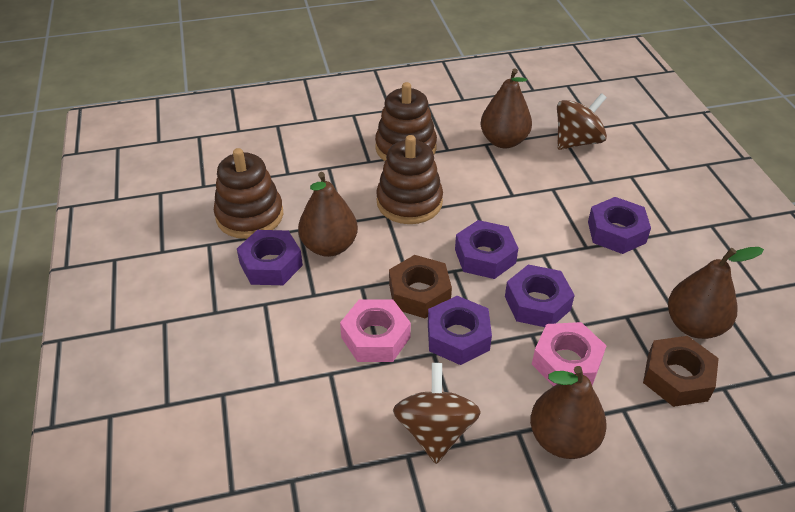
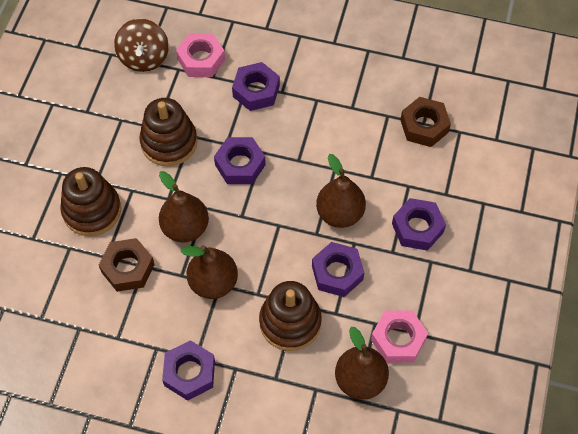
brown spinning top: 2 -> 1

